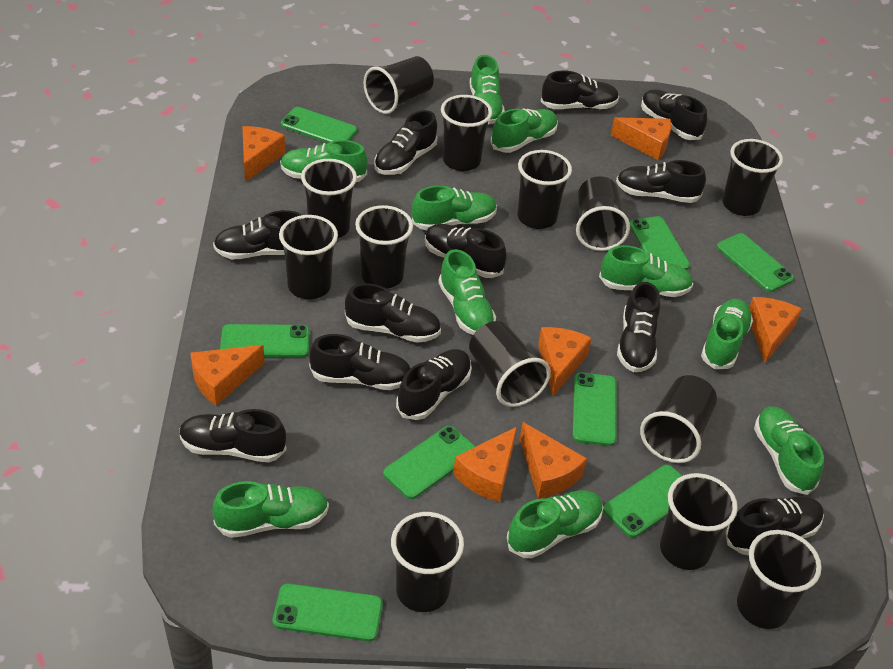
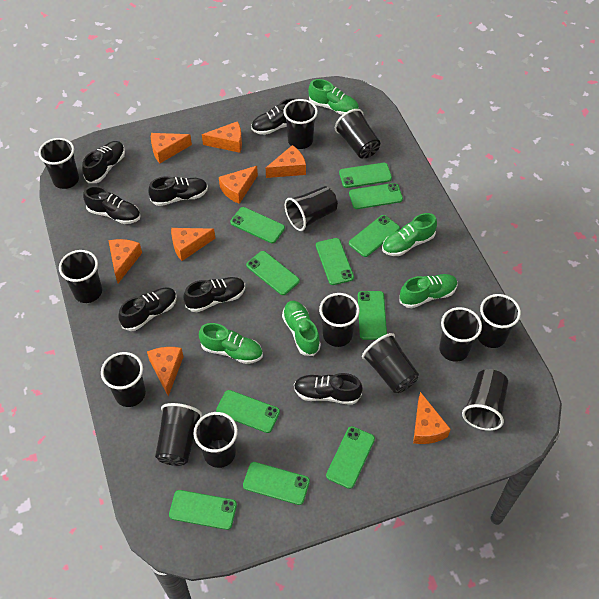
black shoe: 12 -> 7
green phone: 8 -> 11
green shoe: 10 -> 5
orange cheese: 7 -> 8

